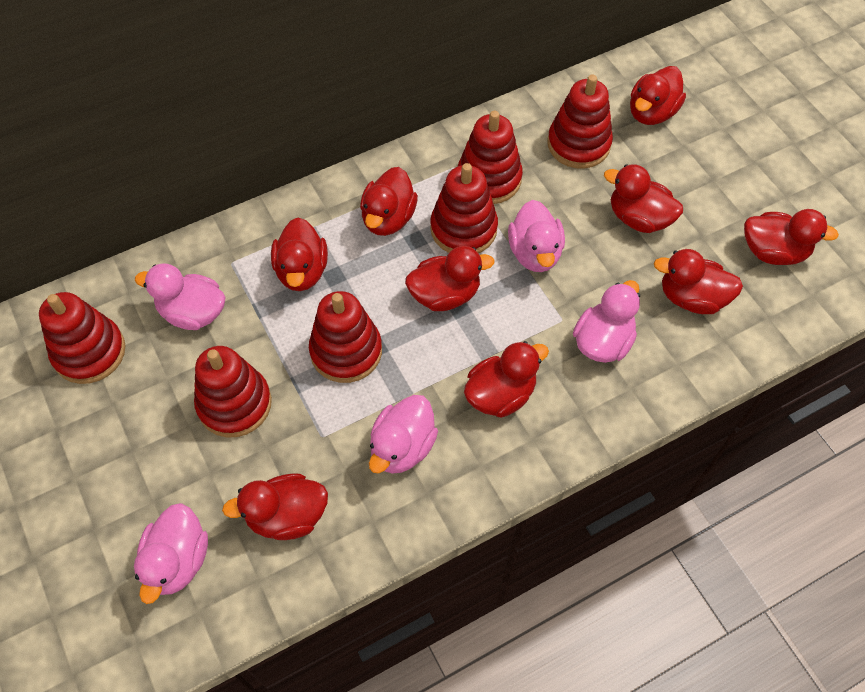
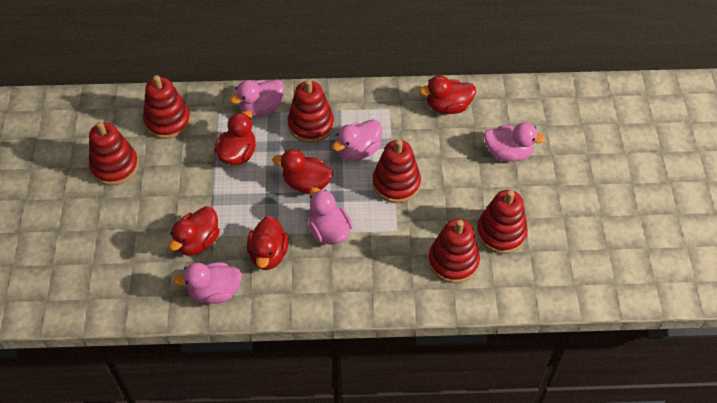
red duck: 9 -> 5

